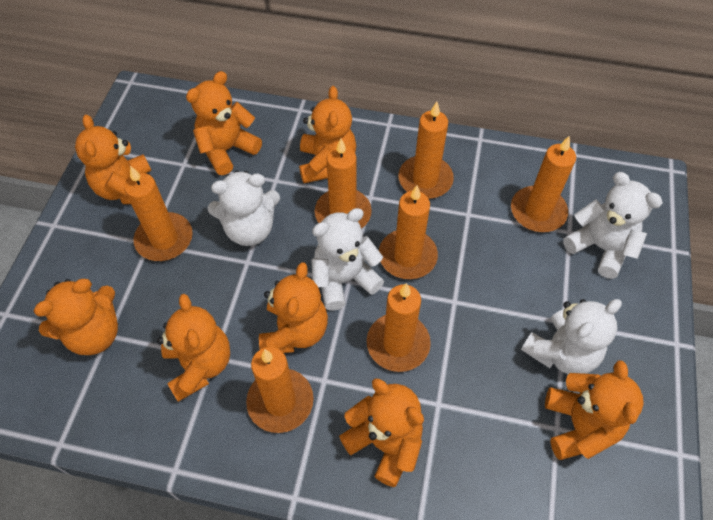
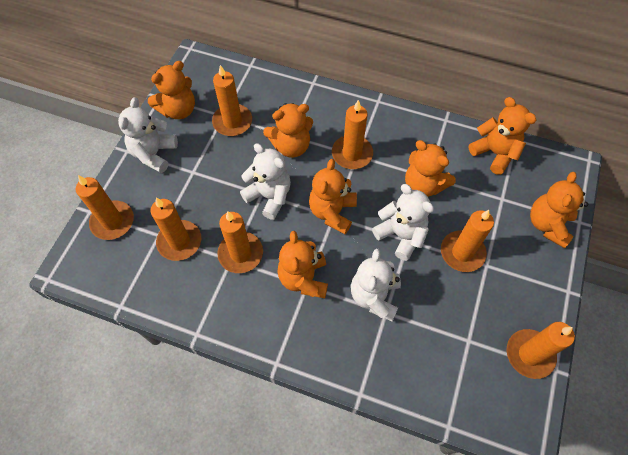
orange teddy bear: 8 -> 7

